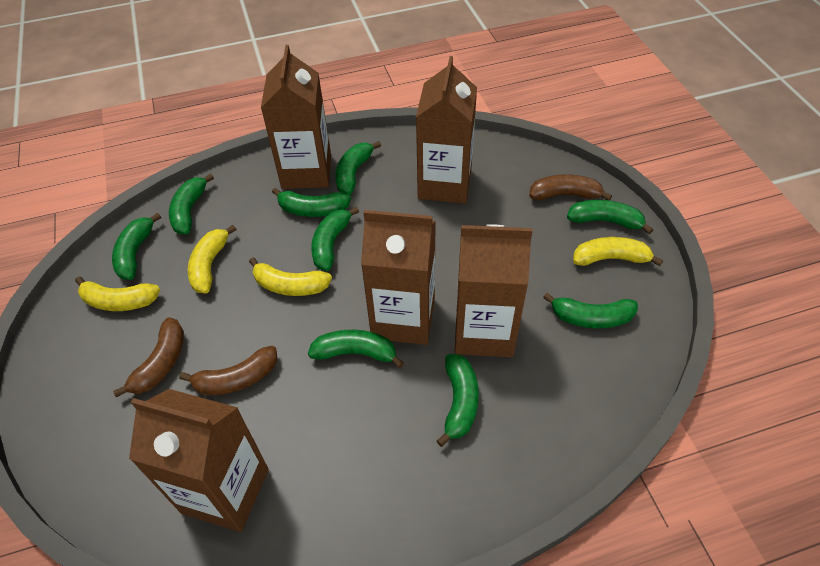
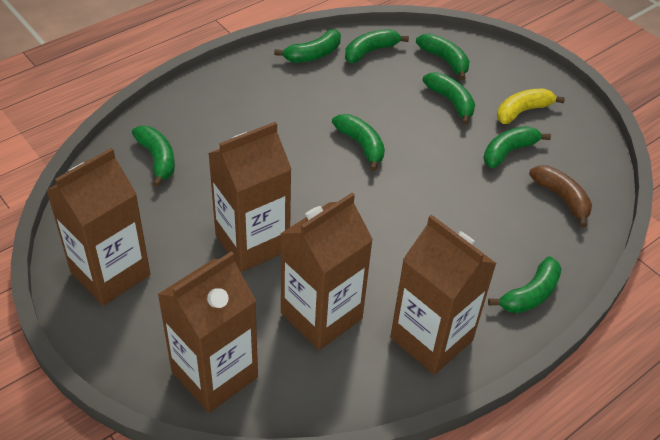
brown banana: 3 -> 1
green banana: 9 -> 8
yellow banana: 4 -> 1

